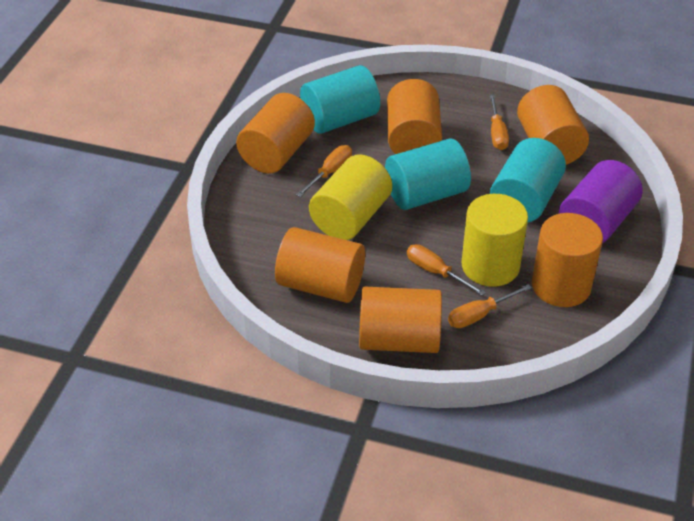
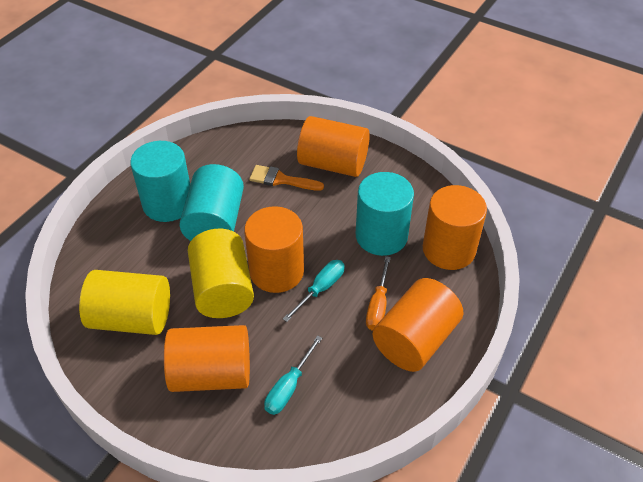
orange brush: 0 -> 1
orange cylinder: 6 -> 5
orange screwdriver: 4 -> 1
purple cylinder: 1 -> 0
turquoise screwdriver: 0 -> 2

